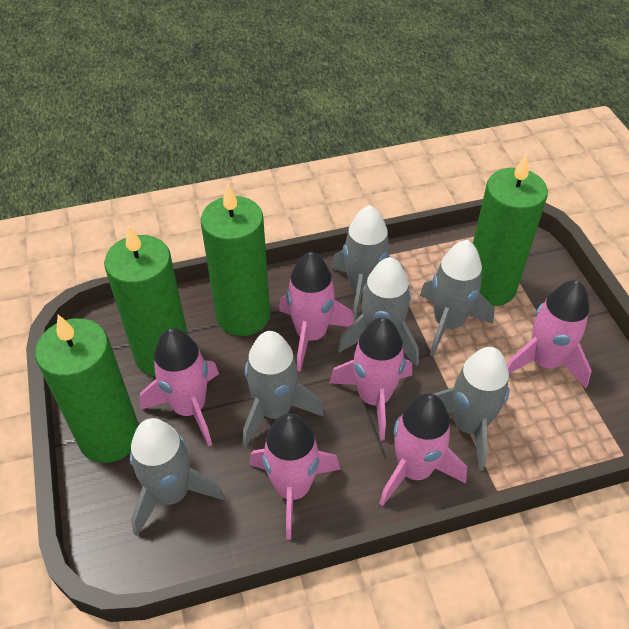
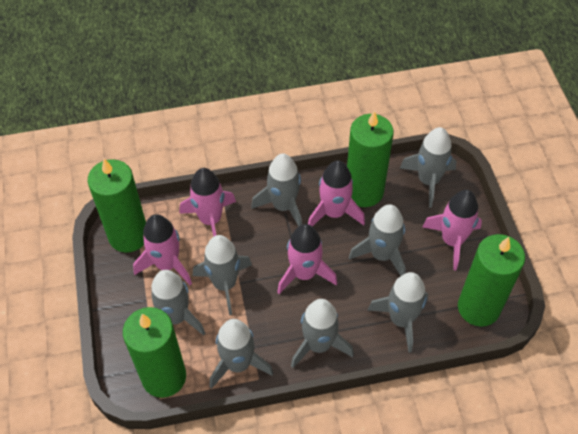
grey rocket: 6 -> 8
pink rocket: 6 -> 5

